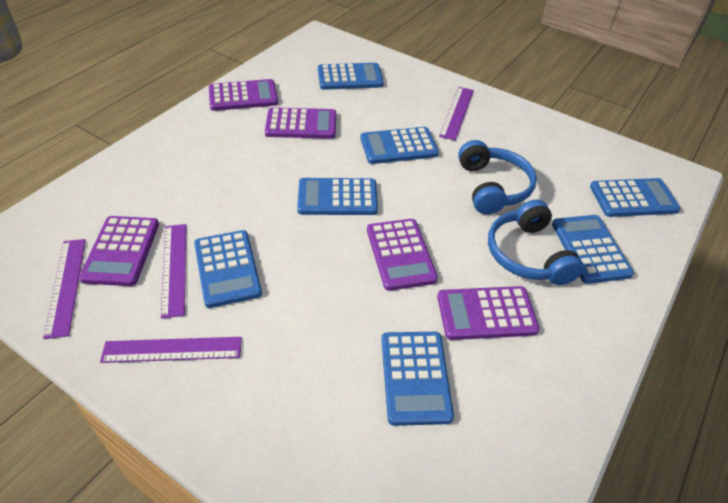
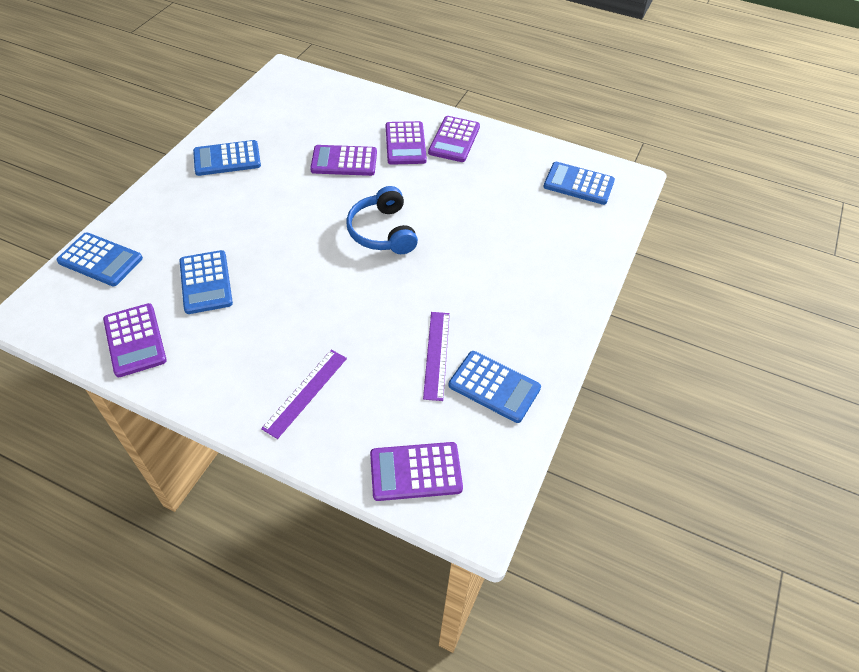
blue calculator: 7 -> 5
blue headphones: 2 -> 1
purple ruler: 4 -> 2

